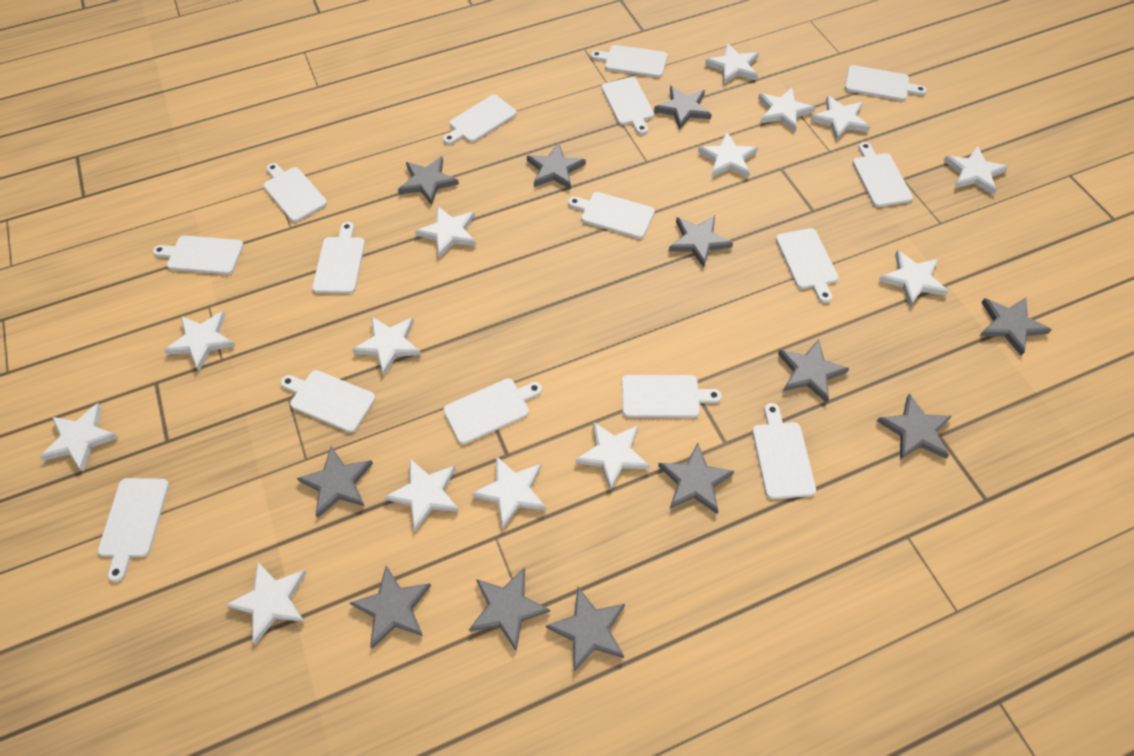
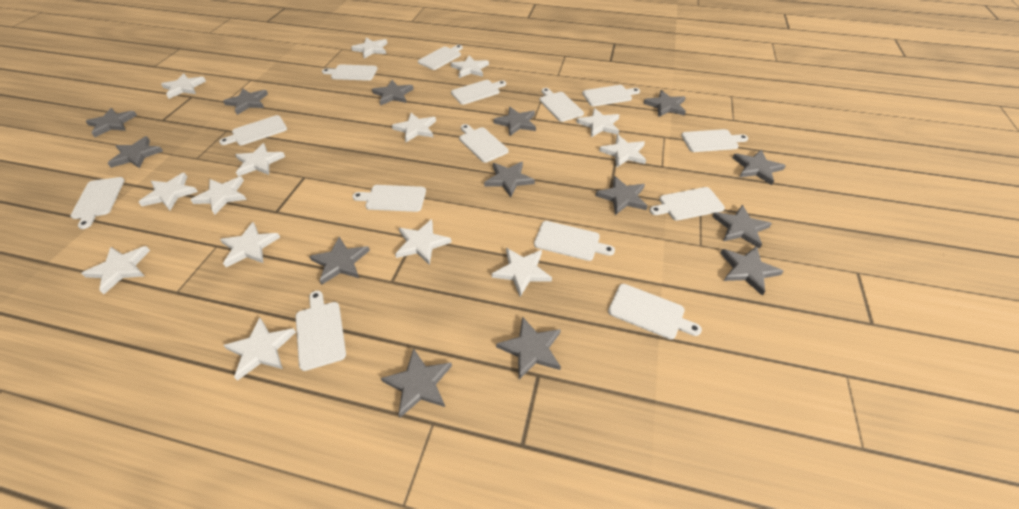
grey star: 12 -> 14
white cutting board: 15 -> 14

